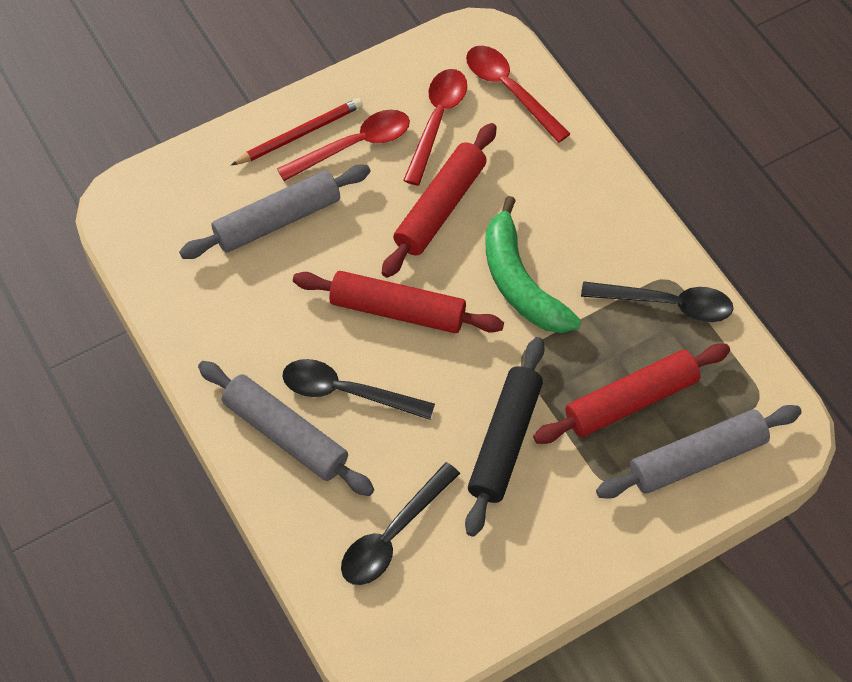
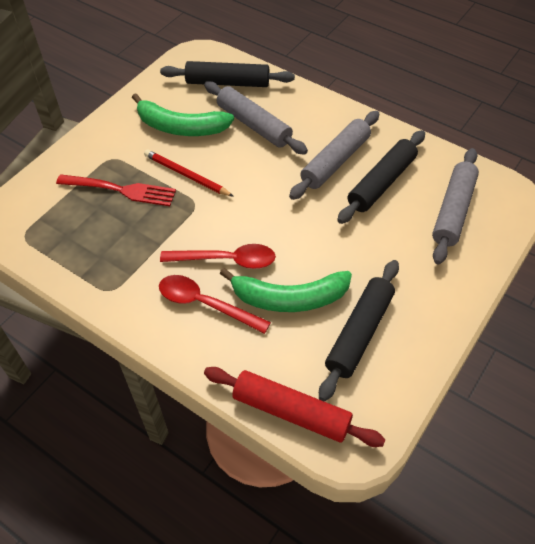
black rolling pin: 1 -> 3
black spoon: 3 -> 0
green banana: 1 -> 2
red fork: 0 -> 1
red rolling pin: 3 -> 1
red spoon: 3 -> 2

